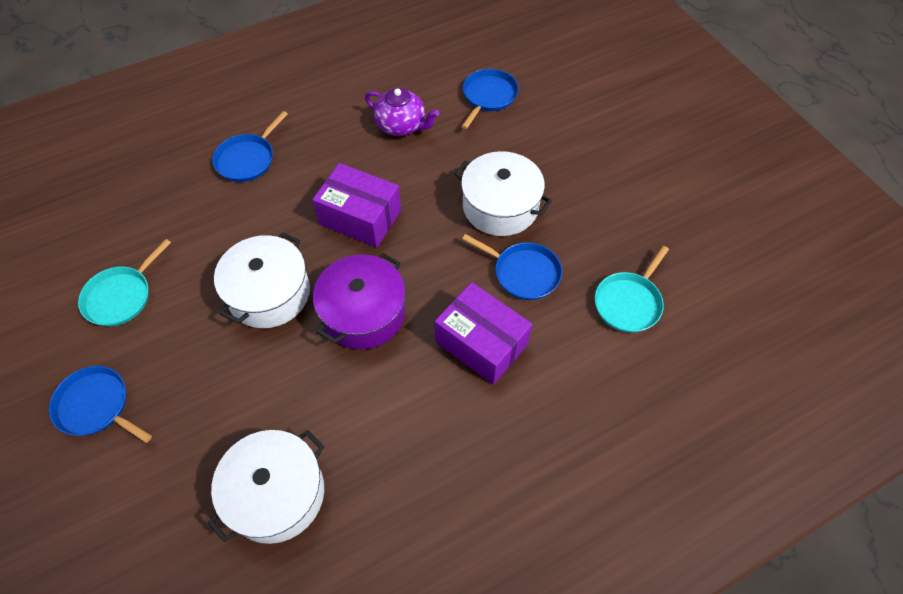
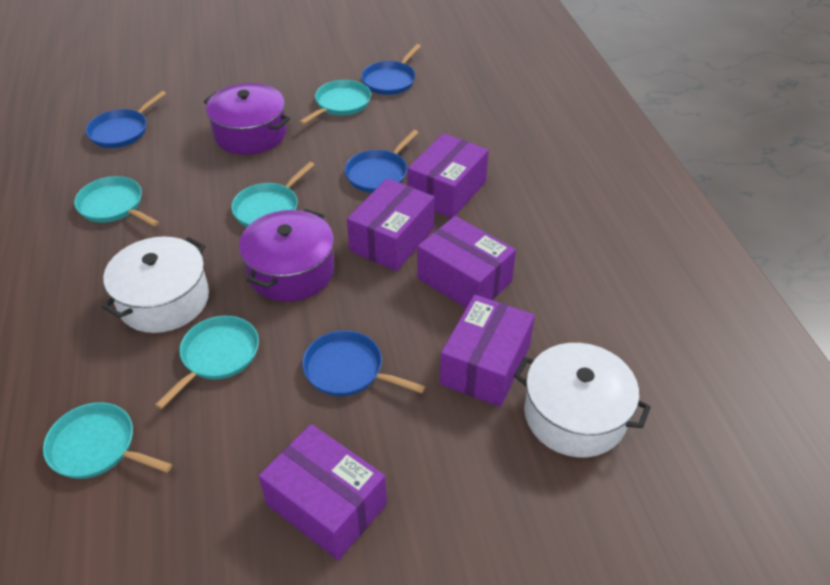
purple box: 2 -> 5
purple pot: 1 -> 2
purple teapot: 1 -> 0
turquoise pan: 2 -> 5
white pot: 3 -> 2

